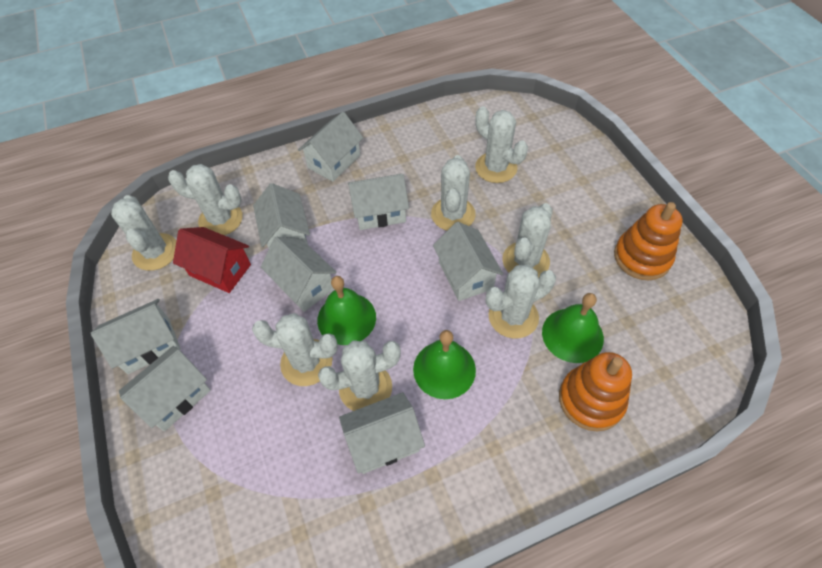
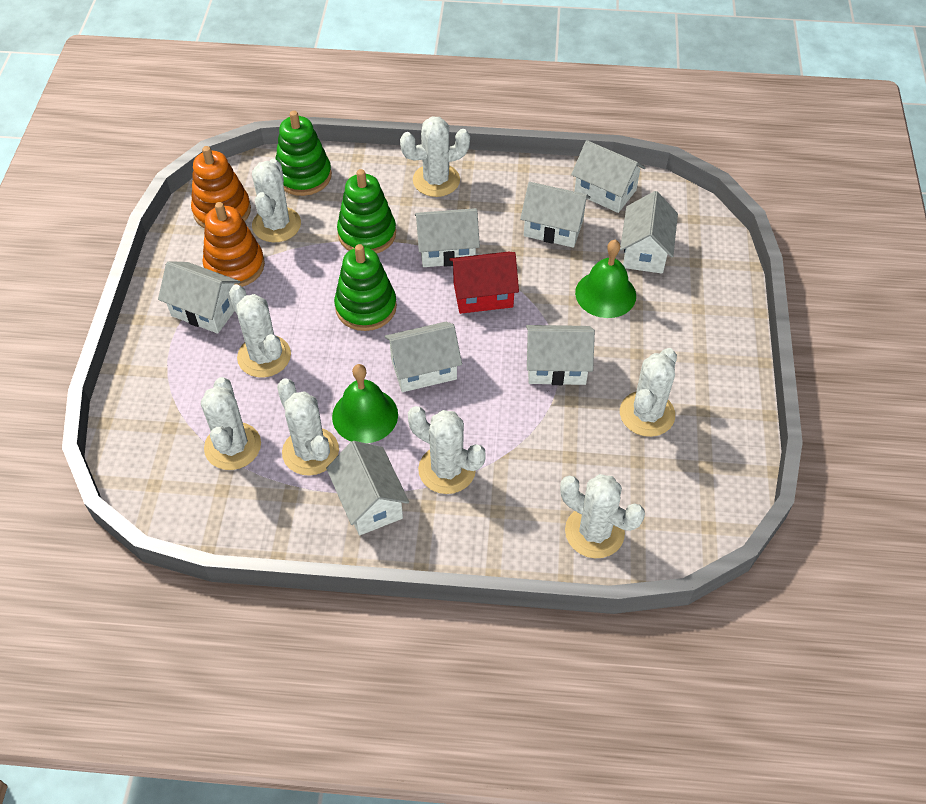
green bell: 3 -> 2
green stacking toy: 0 -> 3

